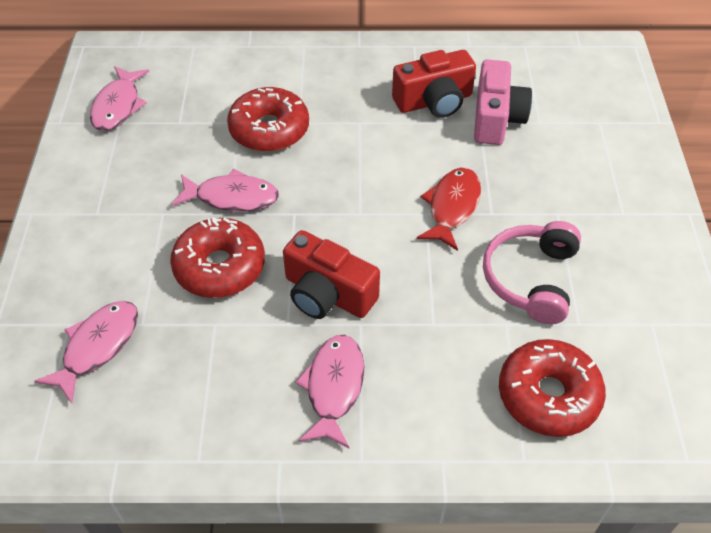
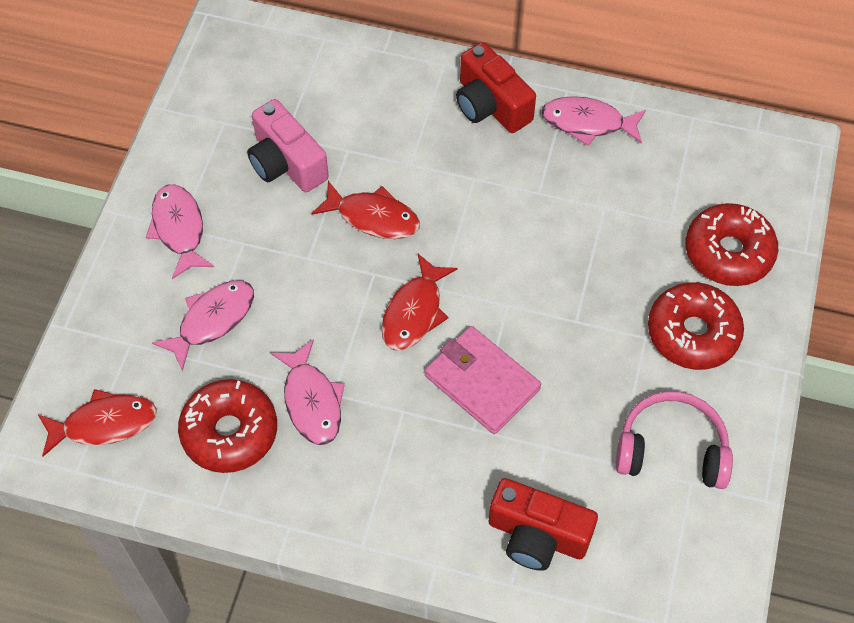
pink wallet: 0 -> 1
red fish: 1 -> 3

